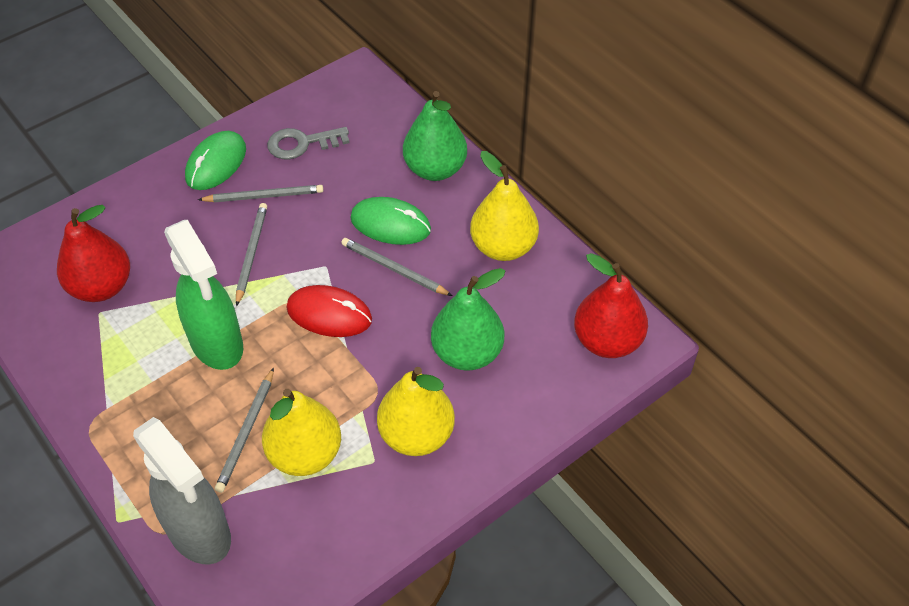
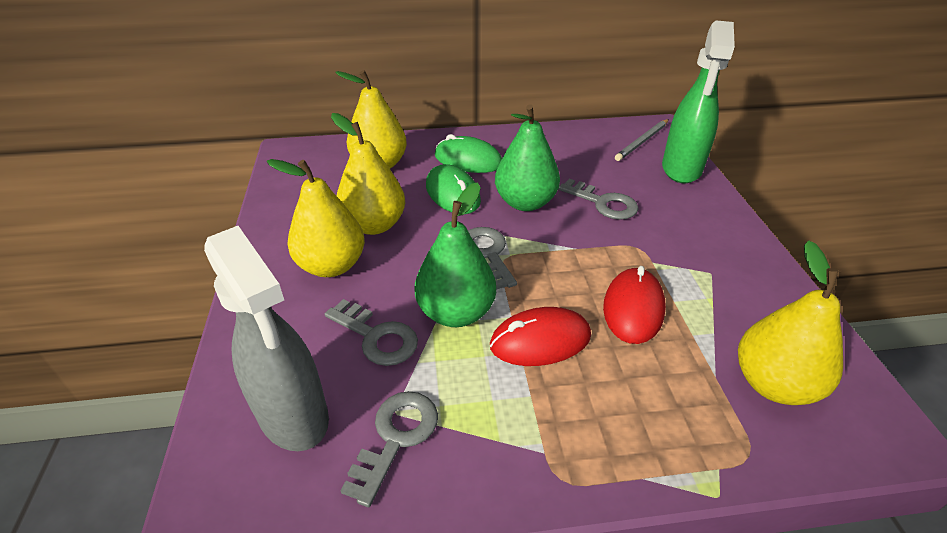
grey key: 1 -> 4
grey pencil: 4 -> 1
red mouse: 1 -> 2
red pear: 2 -> 0
yellow pear: 3 -> 4

